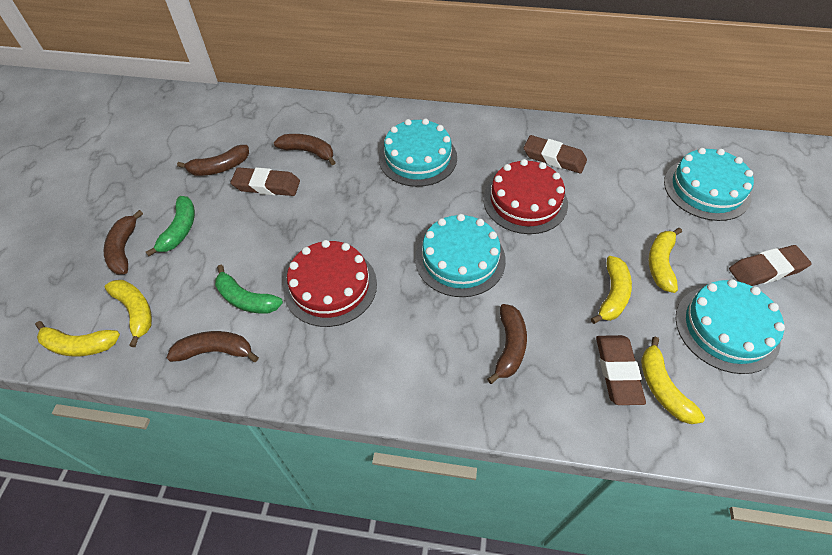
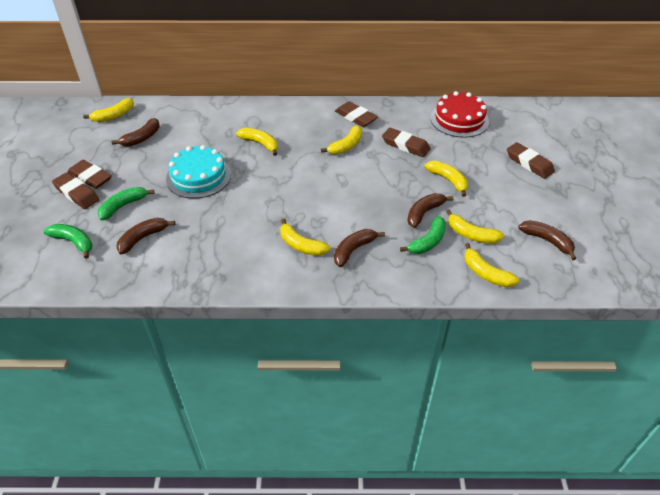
brown eraser: 4 -> 5
green banana: 2 -> 3
red cake: 2 -> 1
turquoise cake: 4 -> 1
yellow banana: 5 -> 7

